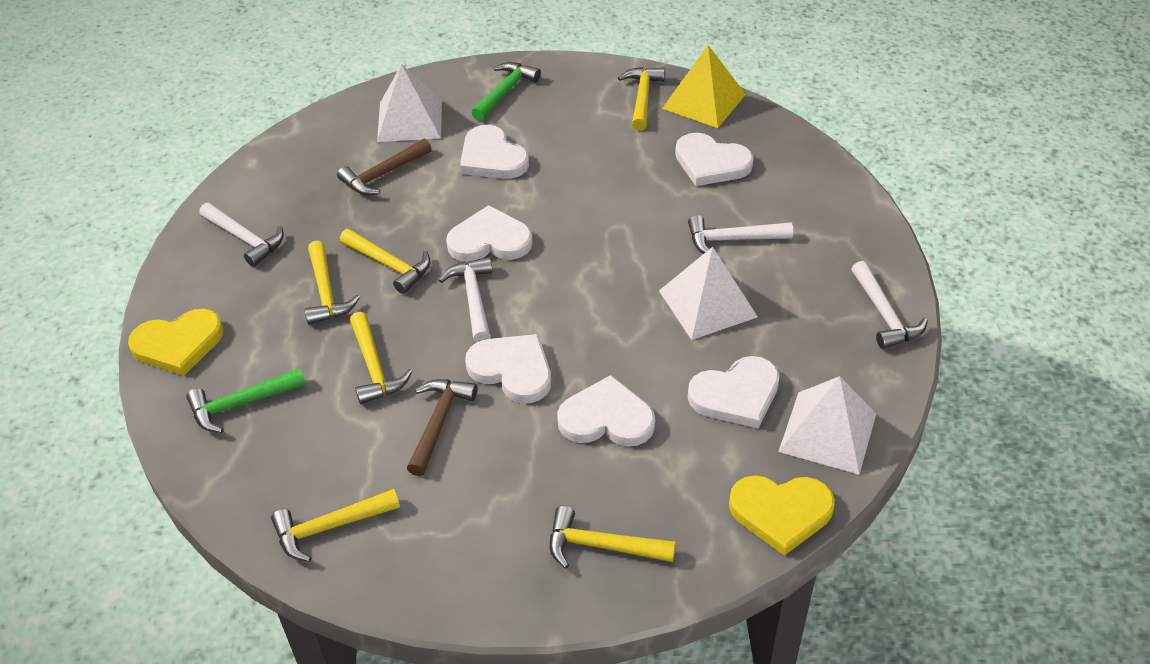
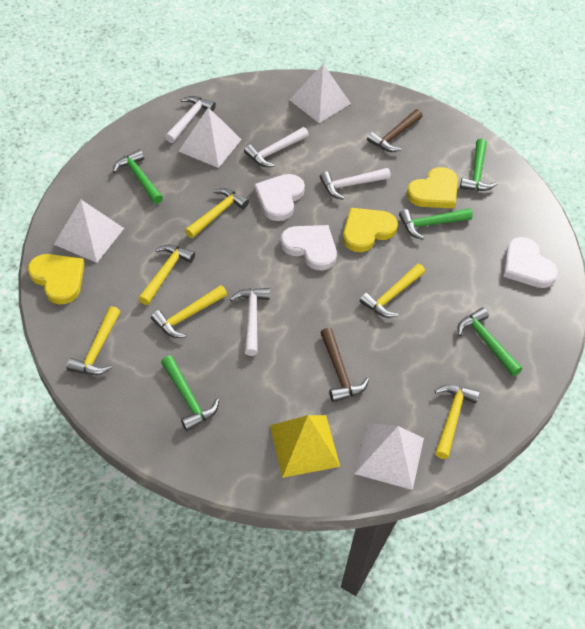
green hammer: 2 -> 5
white heart: 6 -> 3
white pyramid: 3 -> 4
yellow heart: 2 -> 3

